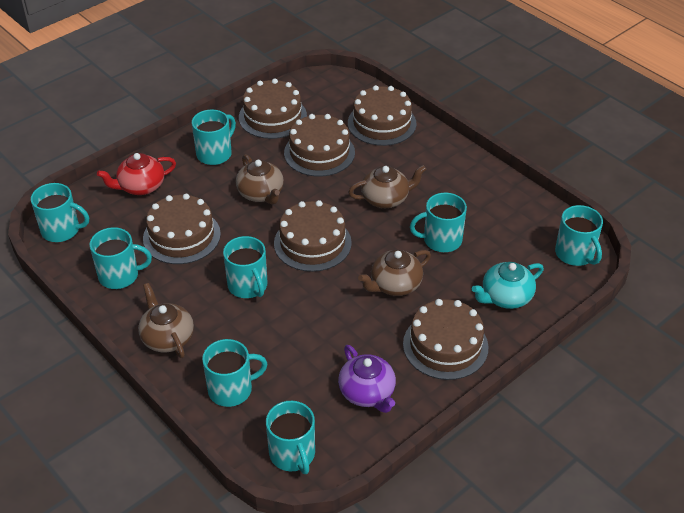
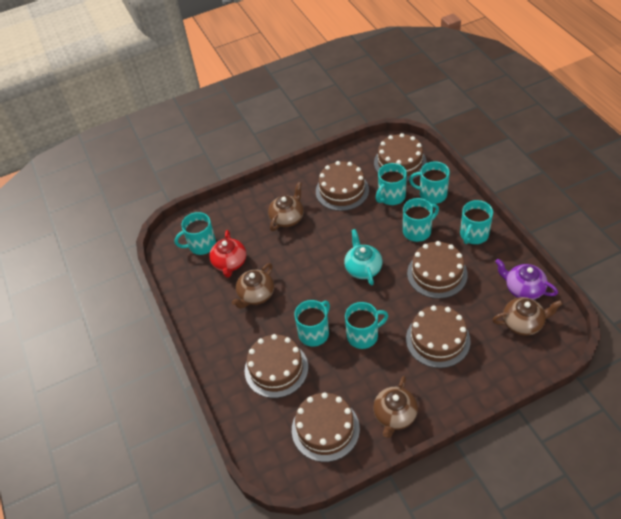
turquoise mug: 8 -> 7

